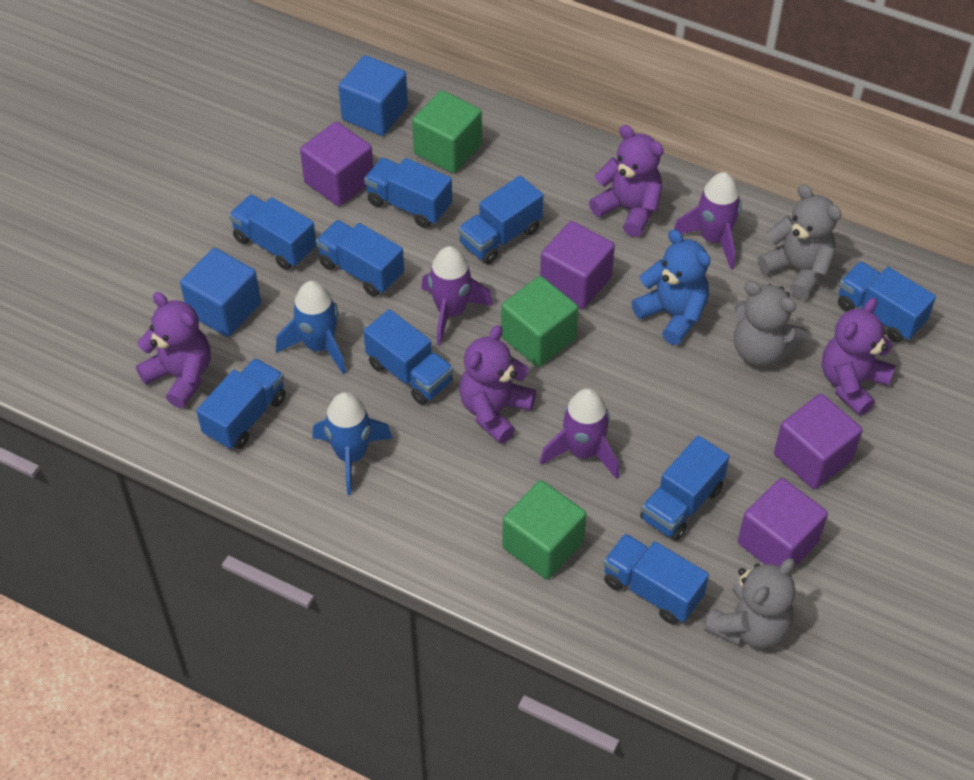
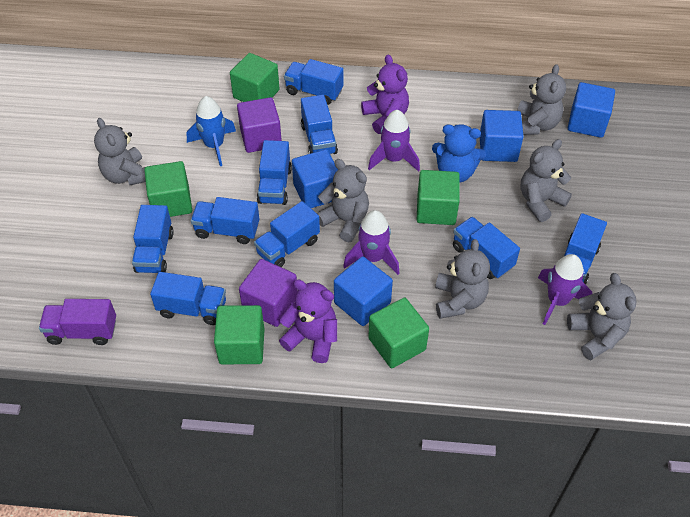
blue cube: 2 -> 4
blue rocket: 2 -> 1
green cube: 3 -> 5
grey teddy bear: 3 -> 6
purple cube: 4 -> 2
purple teddy bear: 4 -> 2
purple truck: 0 -> 1

